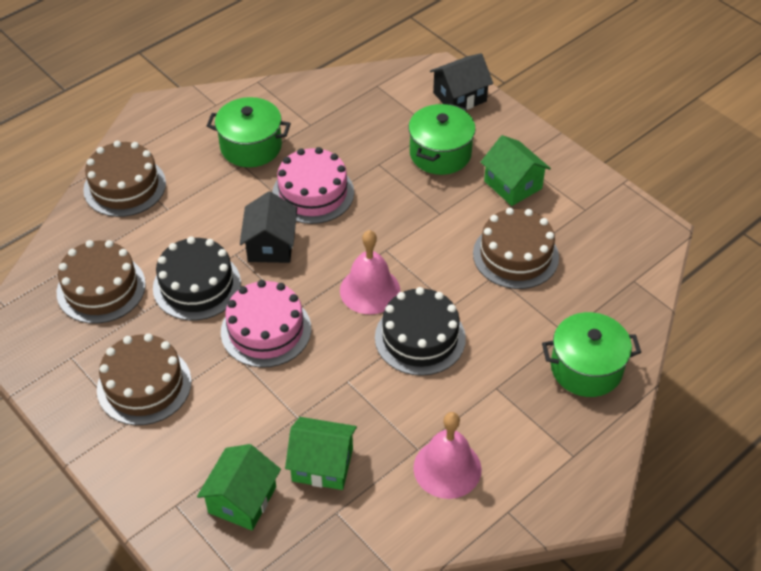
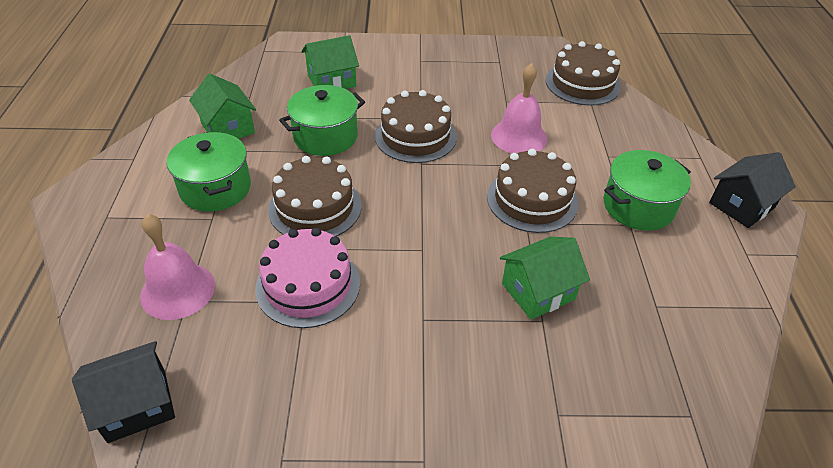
black cake: 2 -> 0
pink cake: 2 -> 1

